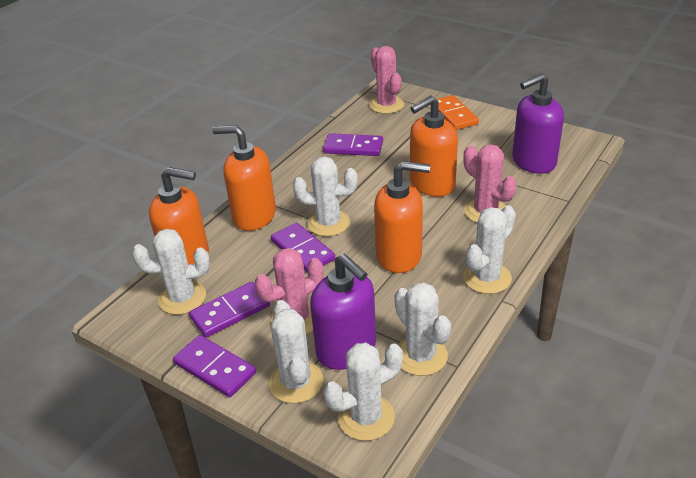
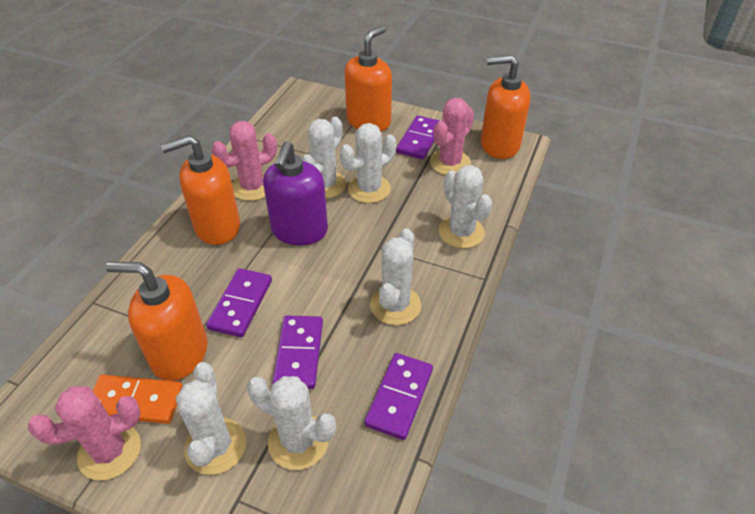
purple soap dispenser: 2 -> 1

